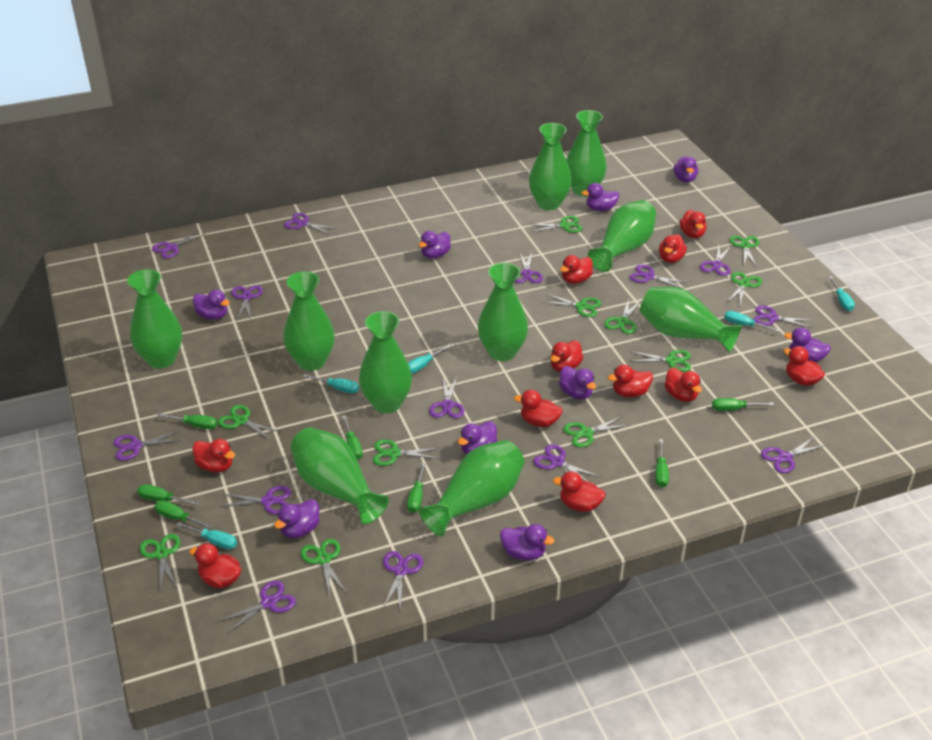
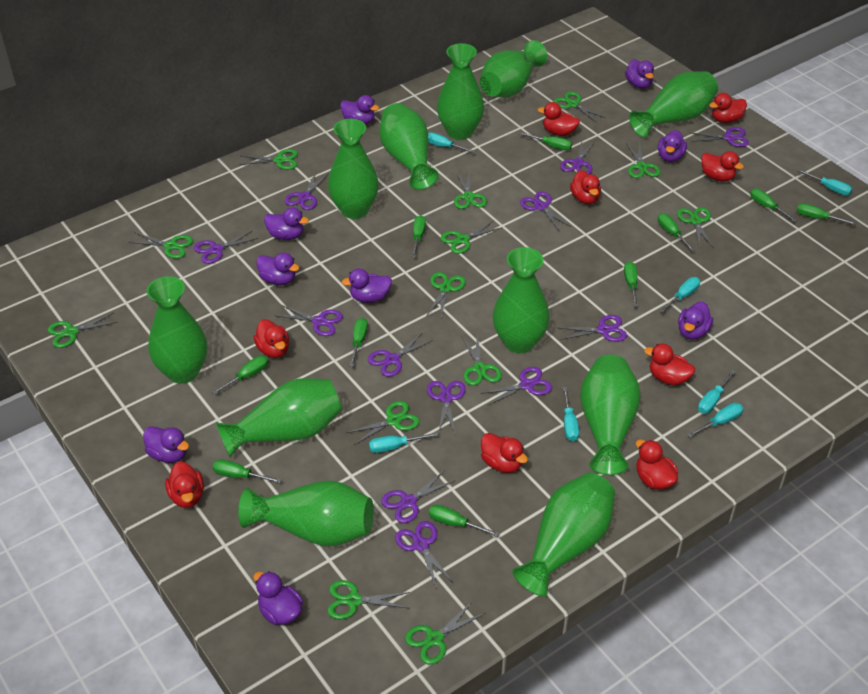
green scissors: 11 -> 13
green screwdriver: 7 -> 10
green vase: 10 -> 11
purple scissors: 14 -> 12
red duck: 11 -> 9
turquoise screwdriver: 5 -> 7

